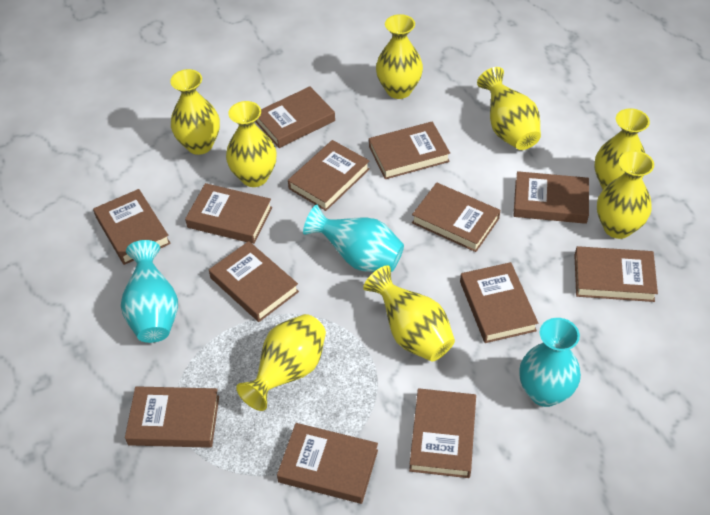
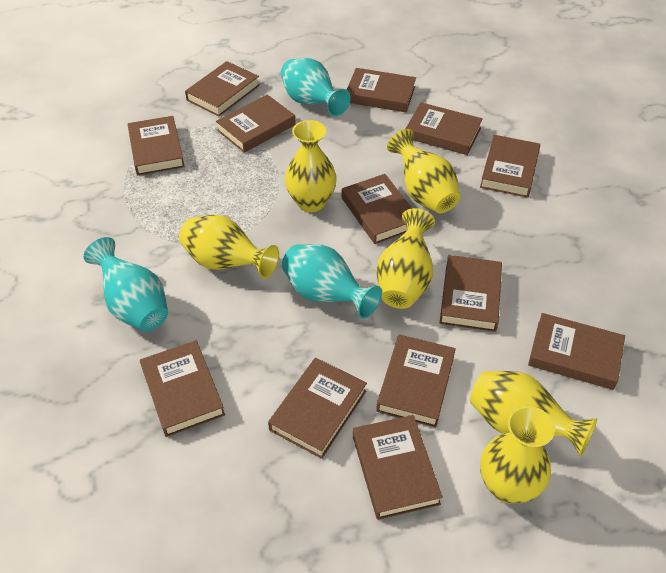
yellow vase: 8 -> 6

